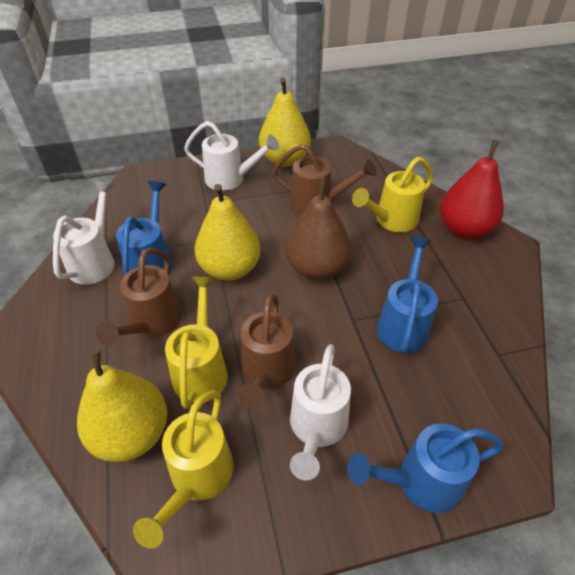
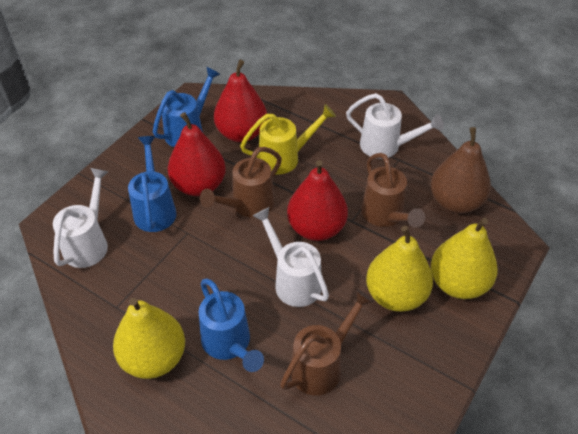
red pear: 1 -> 3
yellow watering can: 3 -> 1

